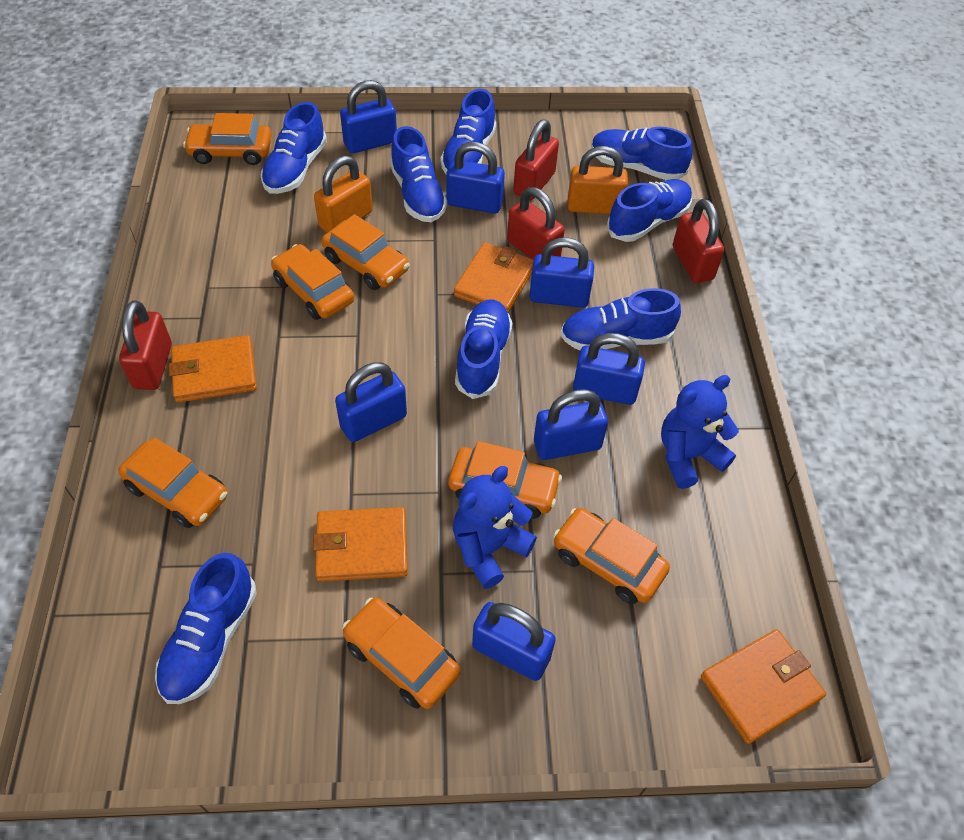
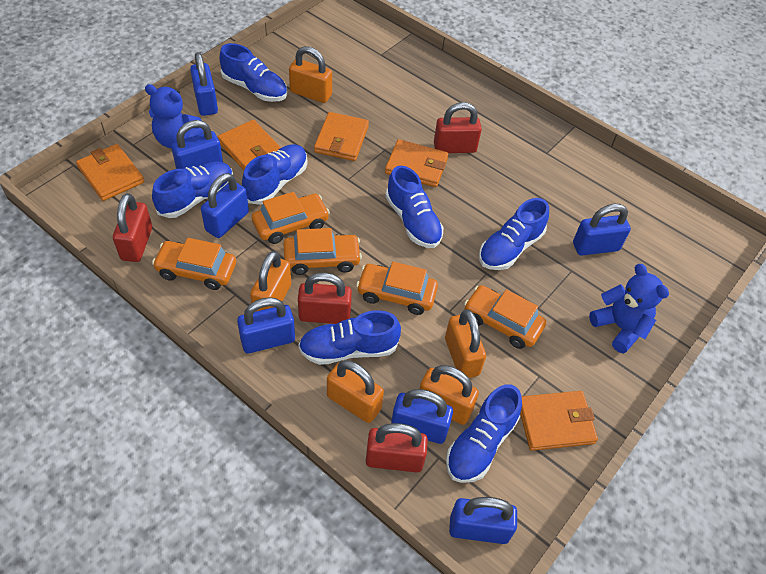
blue shoe: 8 -> 7
orange car: 7 -> 5
orange padlock: 2 -> 5
orange wallet: 4 -> 5

